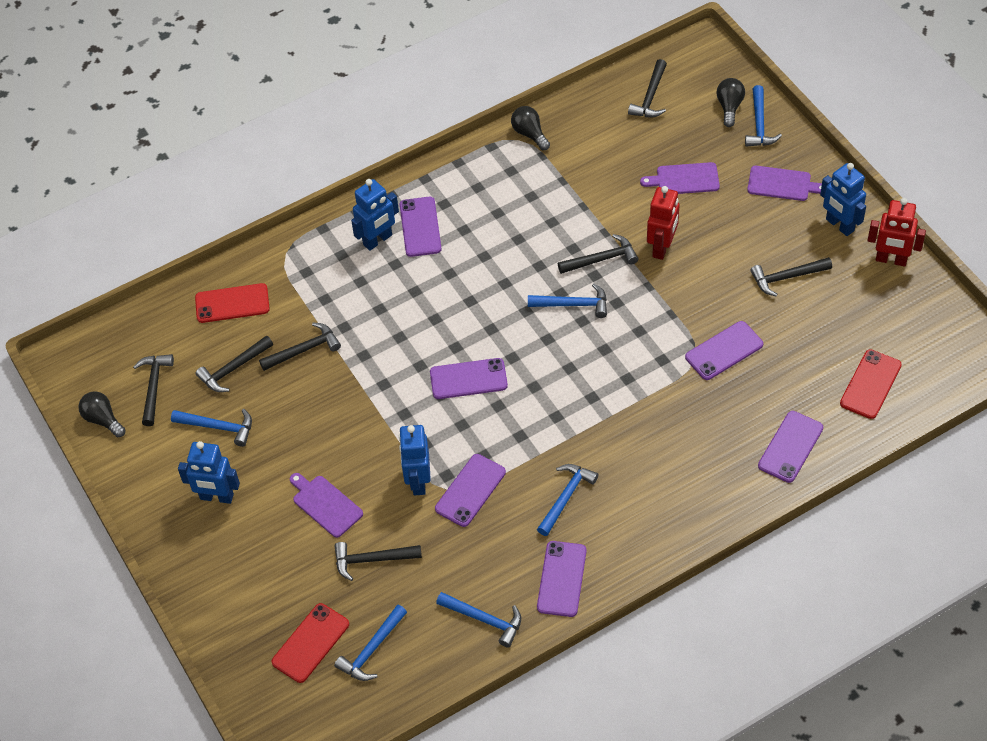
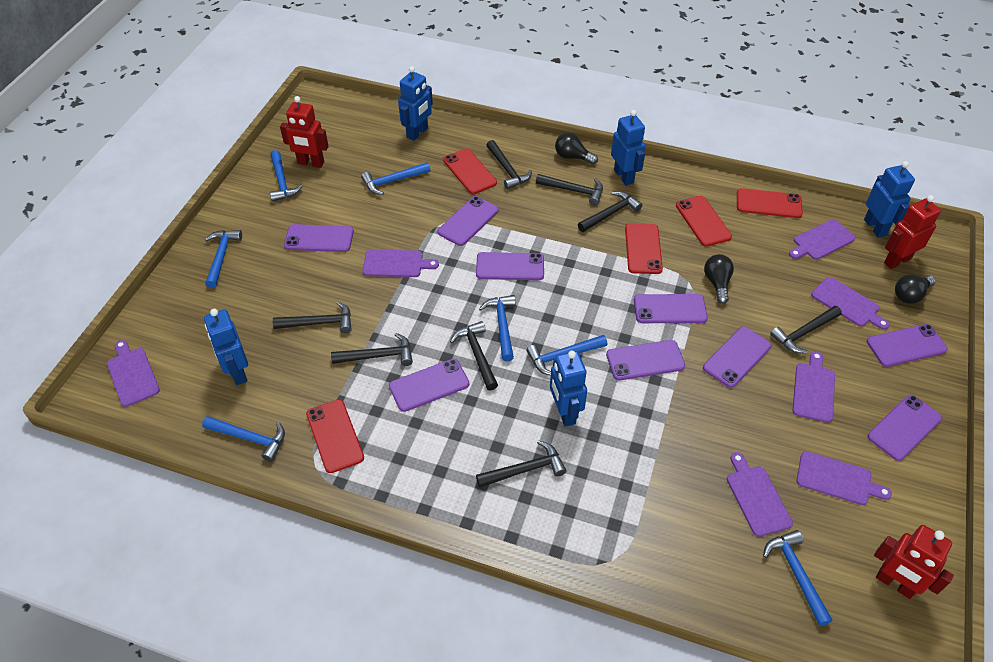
black hammer: 7 -> 8
blue hammer: 6 -> 7
blue robot: 4 -> 5
purple cutting board: 3 -> 7
purple phone: 6 -> 9
red phone: 3 -> 5
red robot: 2 -> 3

